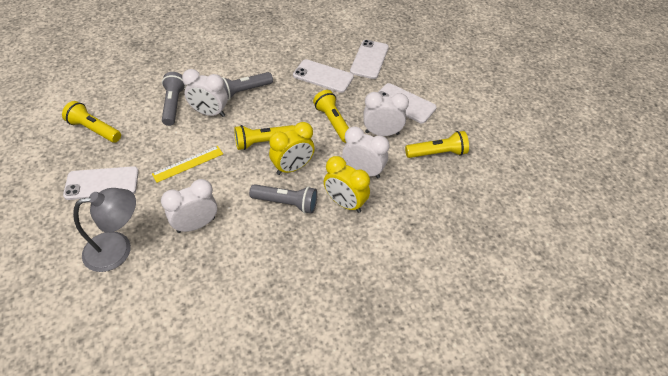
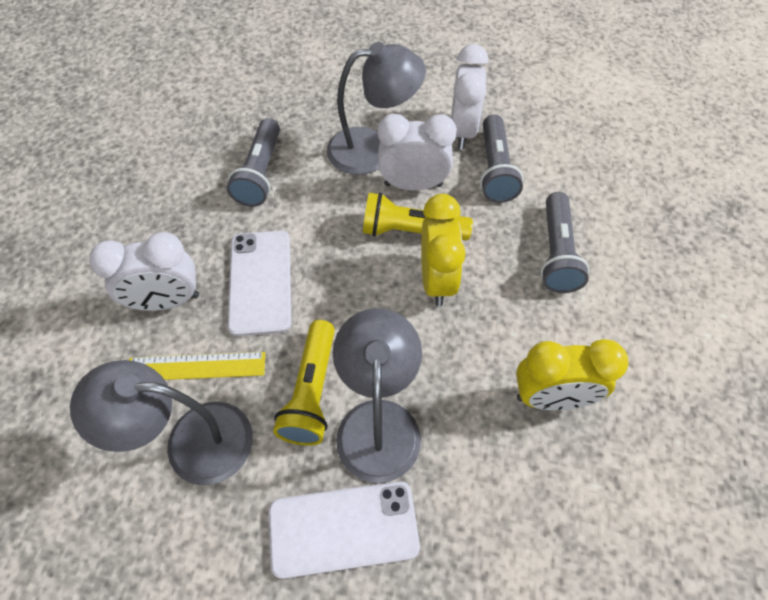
grey lamp: 1 -> 3
white clock: 4 -> 3
white phone: 4 -> 2
yellow flashlight: 4 -> 2

